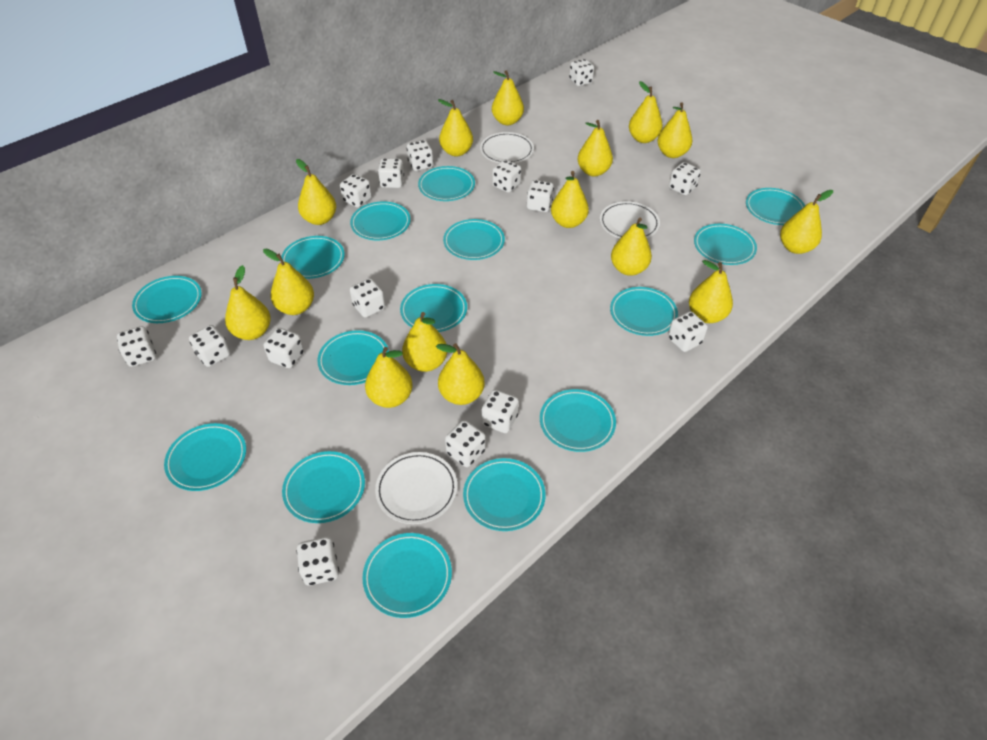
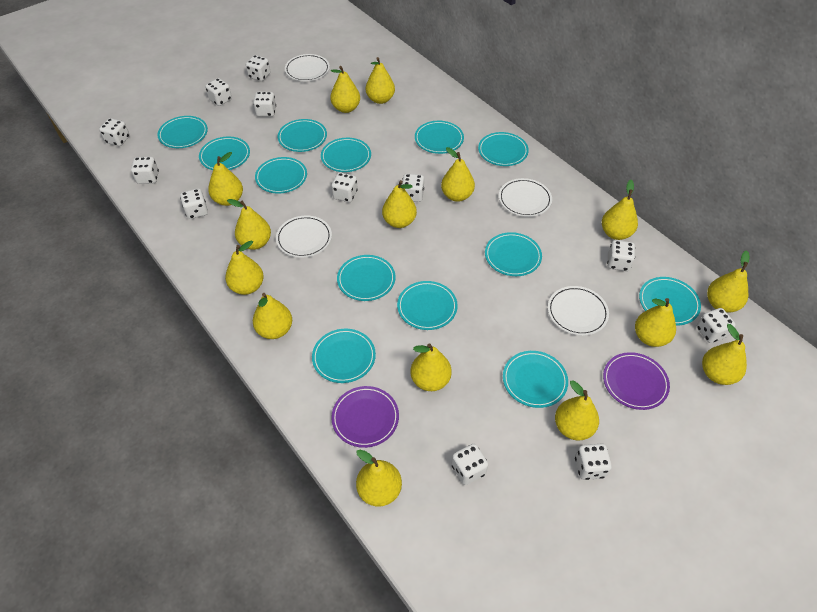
purple plate: 0 -> 2
turquoise plate: 15 -> 13
white dice: 15 -> 12
white plate: 3 -> 4

